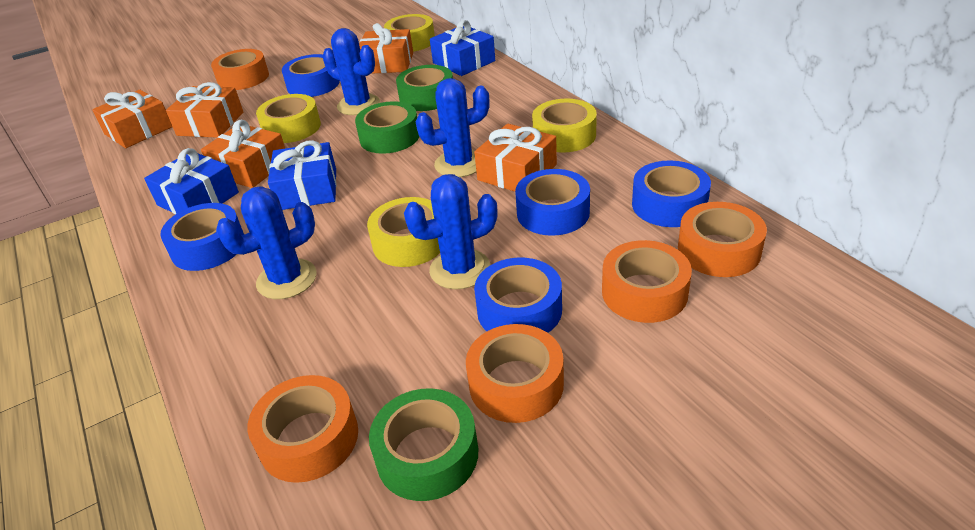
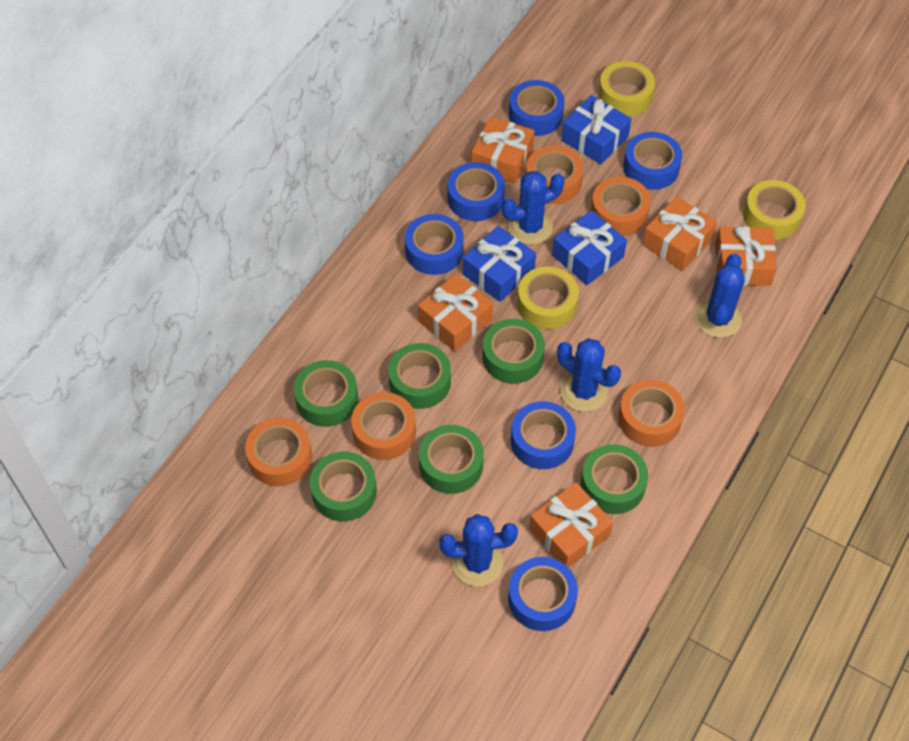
blue tape: 5 -> 6
green tape: 3 -> 6
yellow tape: 4 -> 3

